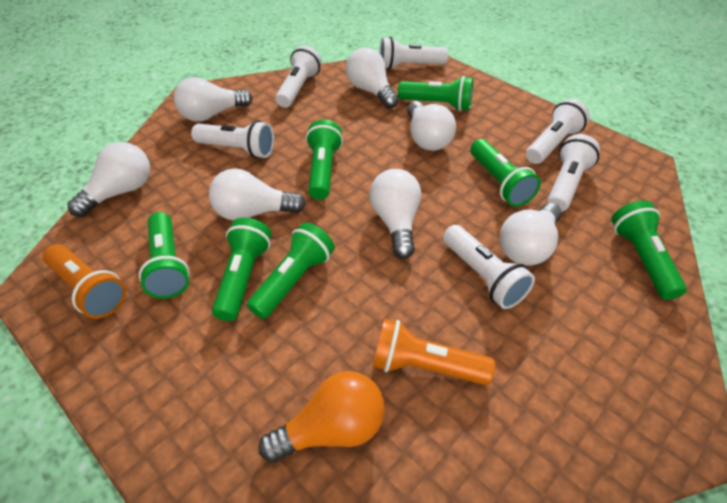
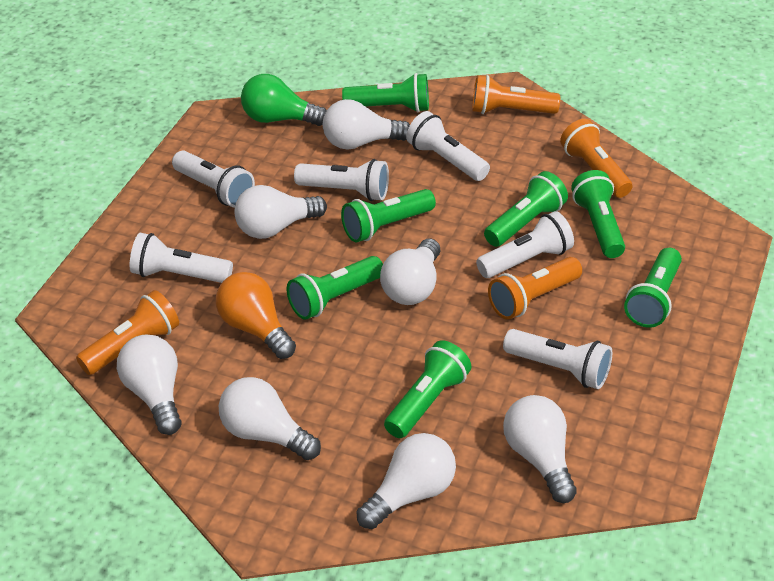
green light bulb: 0 -> 1
orange flashlight: 2 -> 4

